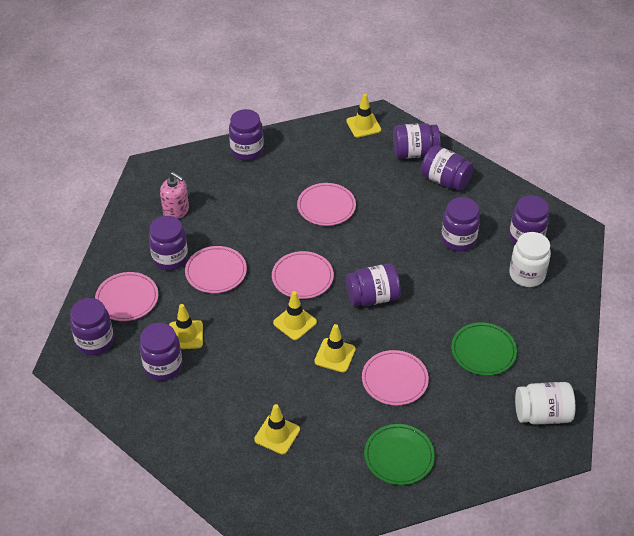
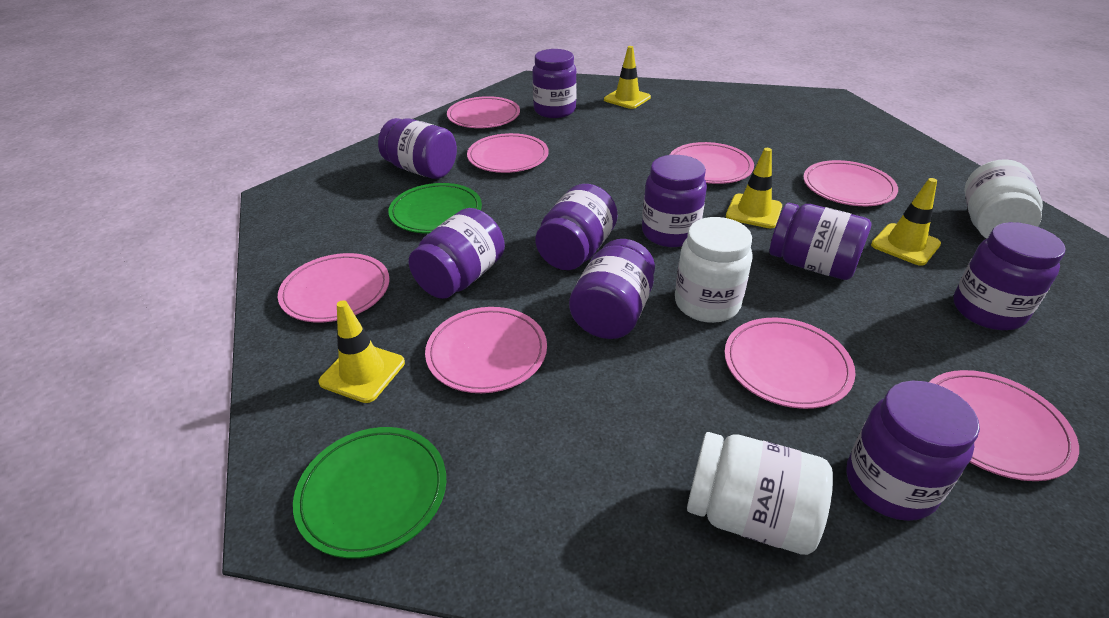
pink plate: 5 -> 8
pink soap dispenser: 1 -> 0
white jar: 2 -> 3
yellow traffic cone: 5 -> 4

